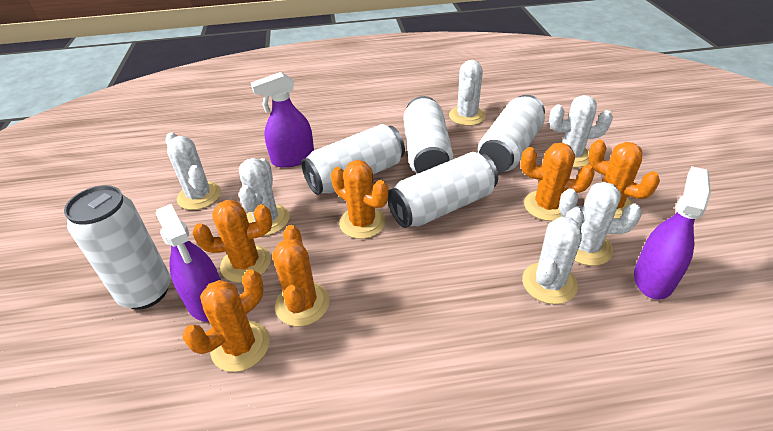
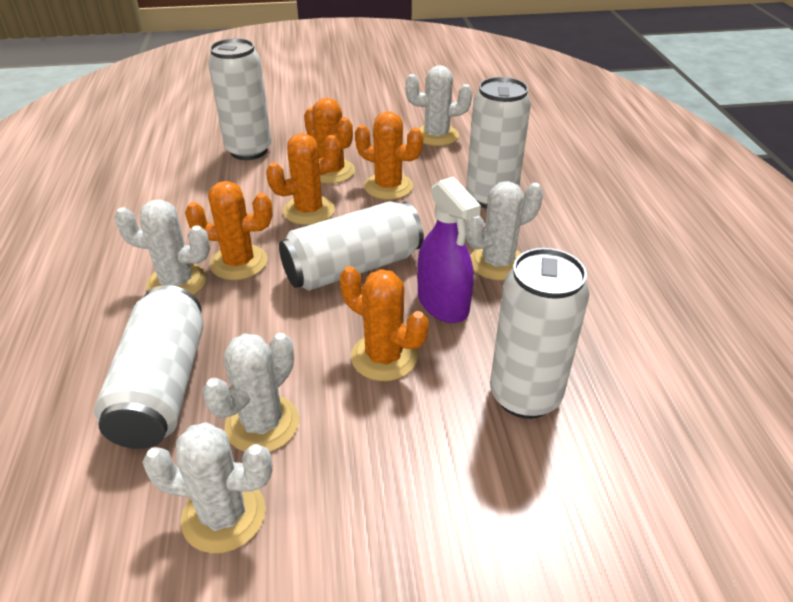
orange cactus: 6 -> 5
purple spray bottle: 3 -> 1
white cactus: 6 -> 5

